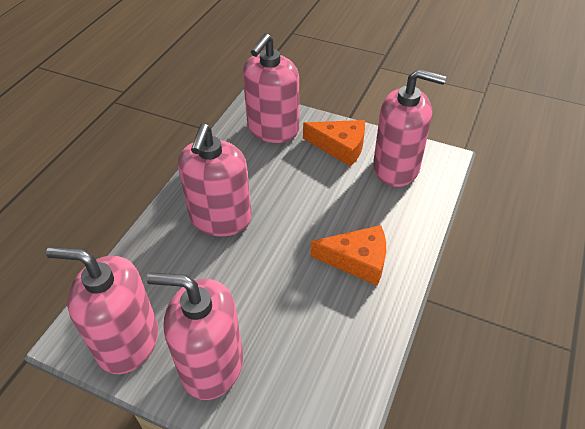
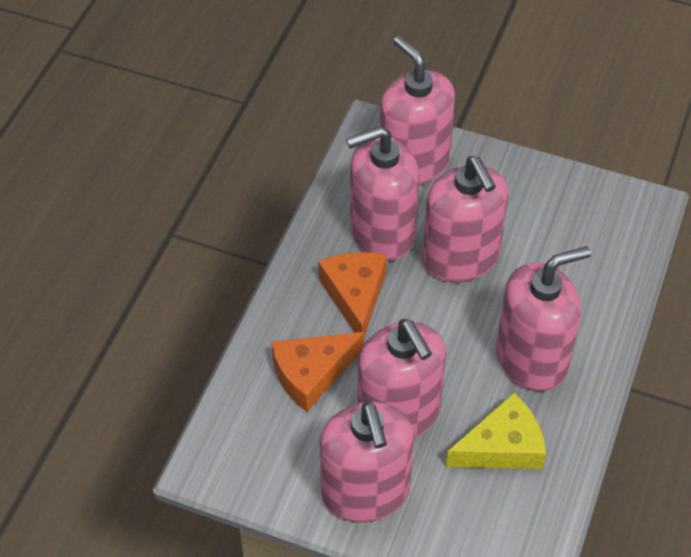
pink soap dispenser: 5 -> 6
yellow cheese: 0 -> 1

